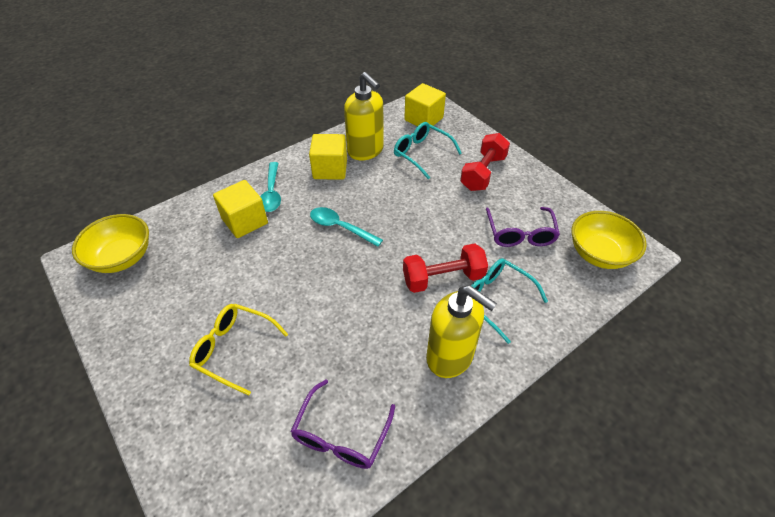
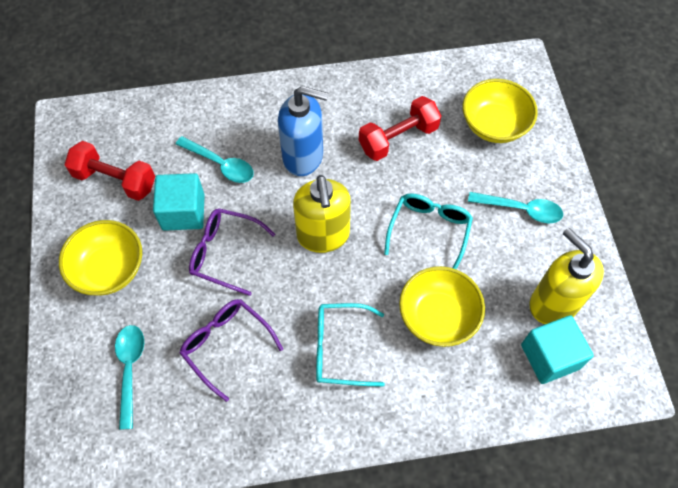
blue soap dispenser: 0 -> 1
turquoise cube: 0 -> 2
turquoise spoon: 2 -> 3
yellow bowl: 2 -> 3
yellow cube: 3 -> 0
yellow glasses: 1 -> 0

